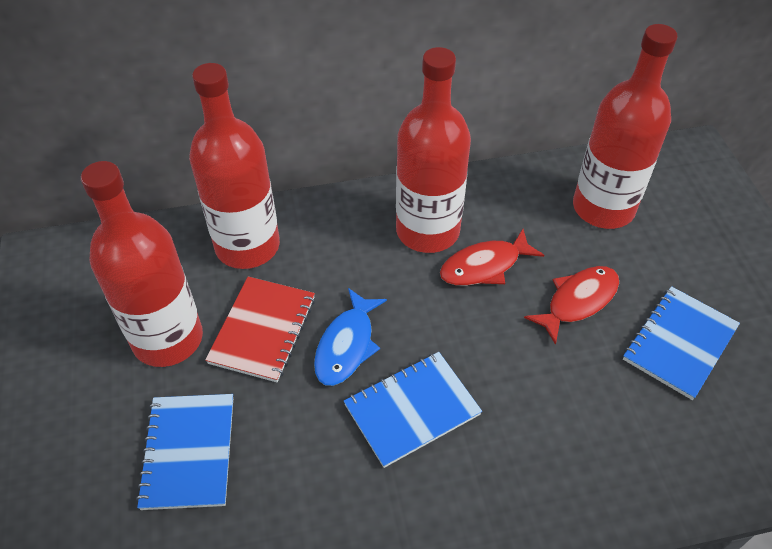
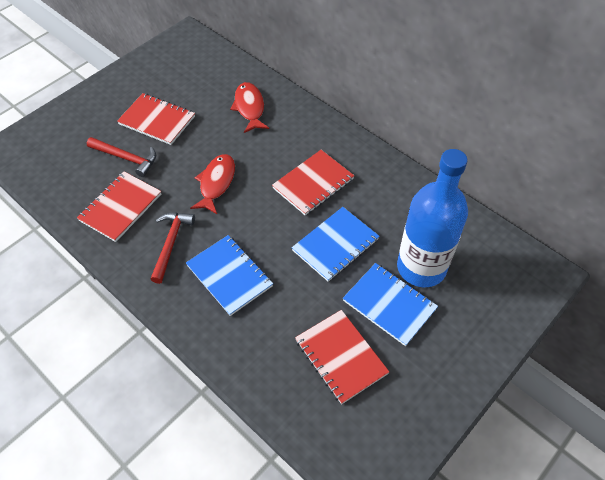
blue bottle: 0 -> 1
blue fish: 1 -> 0
red bottle: 4 -> 0
red hammer: 0 -> 2
red notebook: 1 -> 4

